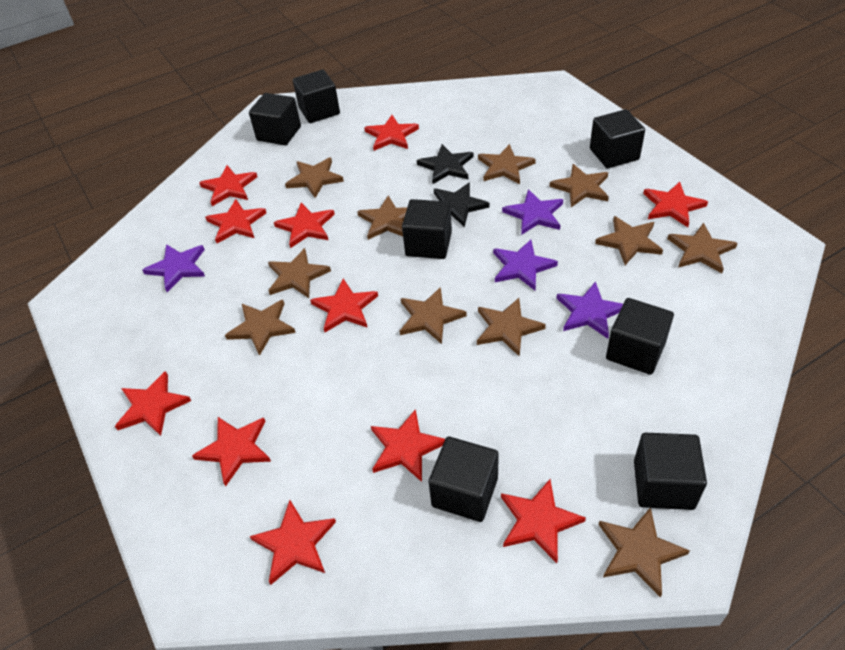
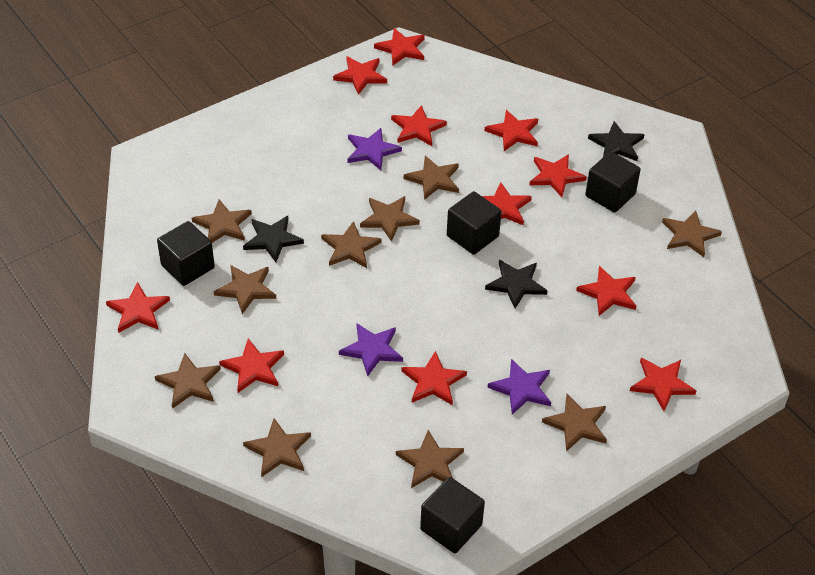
black cube: 7 -> 4
black star: 2 -> 3
brown star: 11 -> 10
purple star: 4 -> 3

